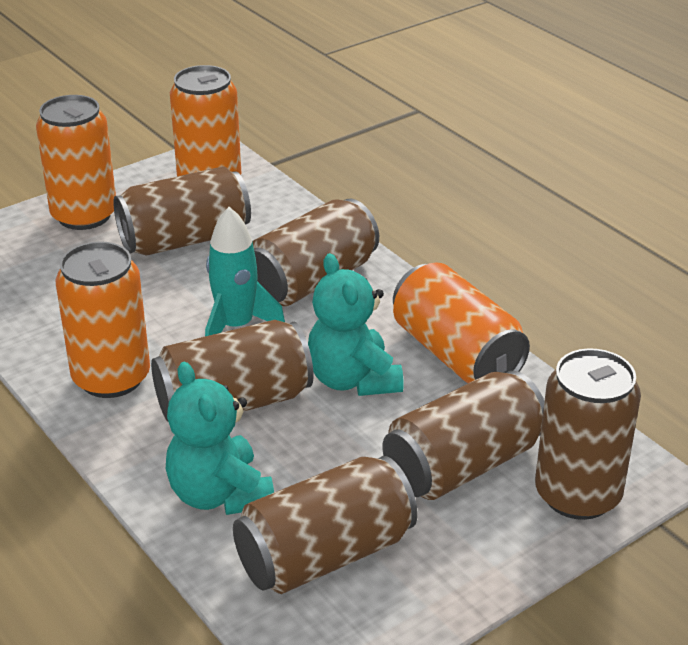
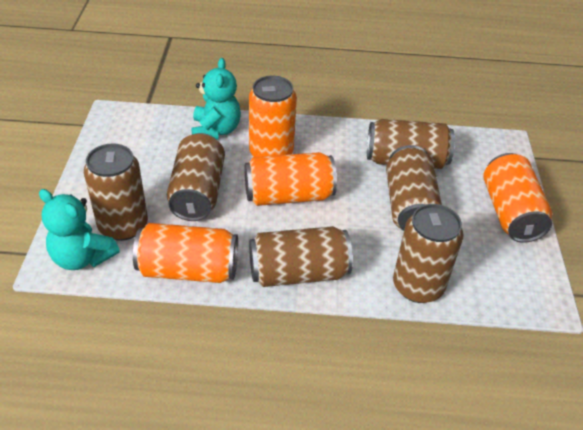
turquoise rocket: 1 -> 0

